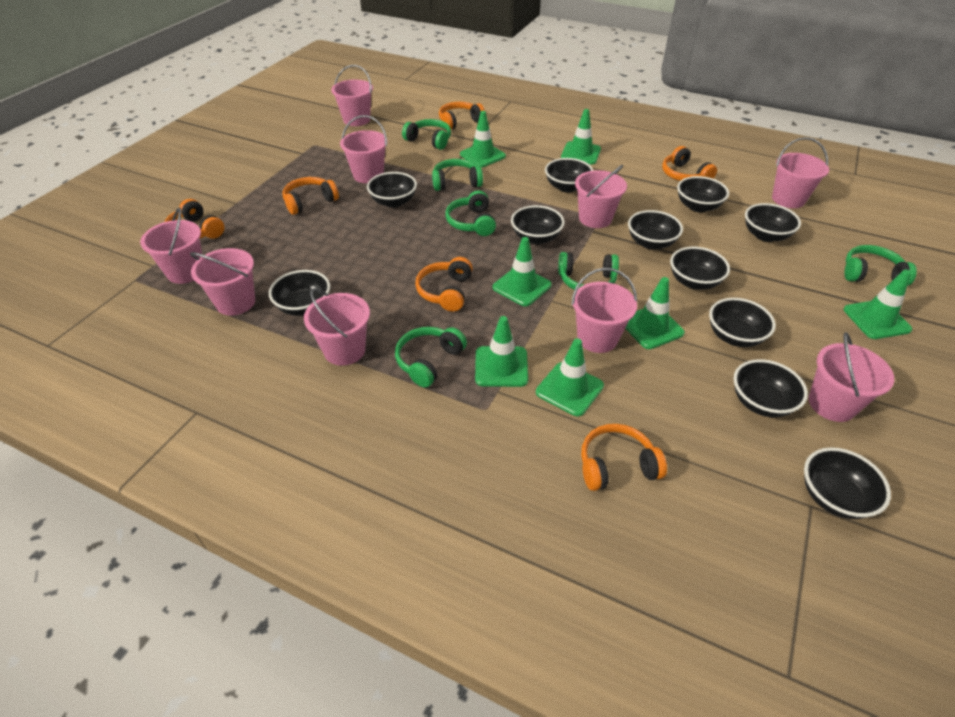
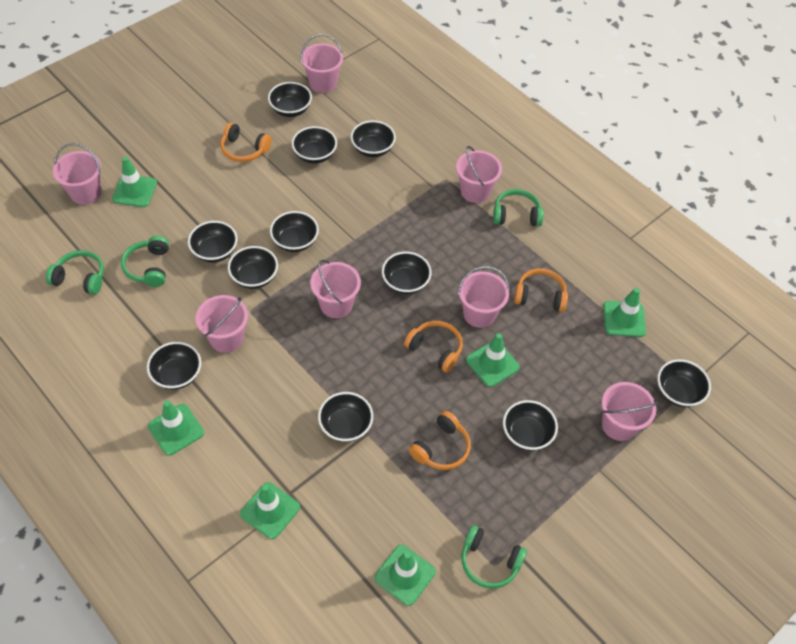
green headphones: 6 -> 4
green traffic cone: 7 -> 6
orange headphones: 6 -> 4
pink bucket: 9 -> 7

